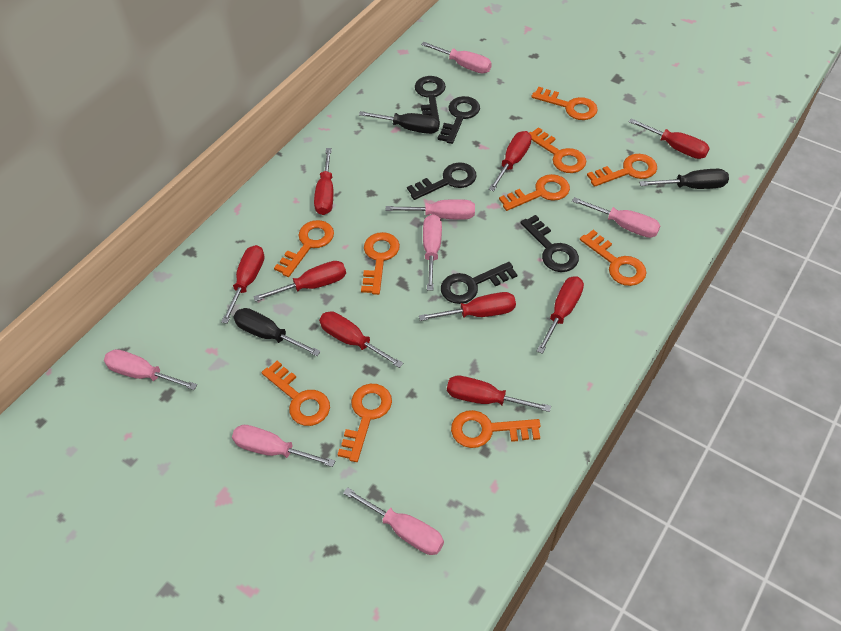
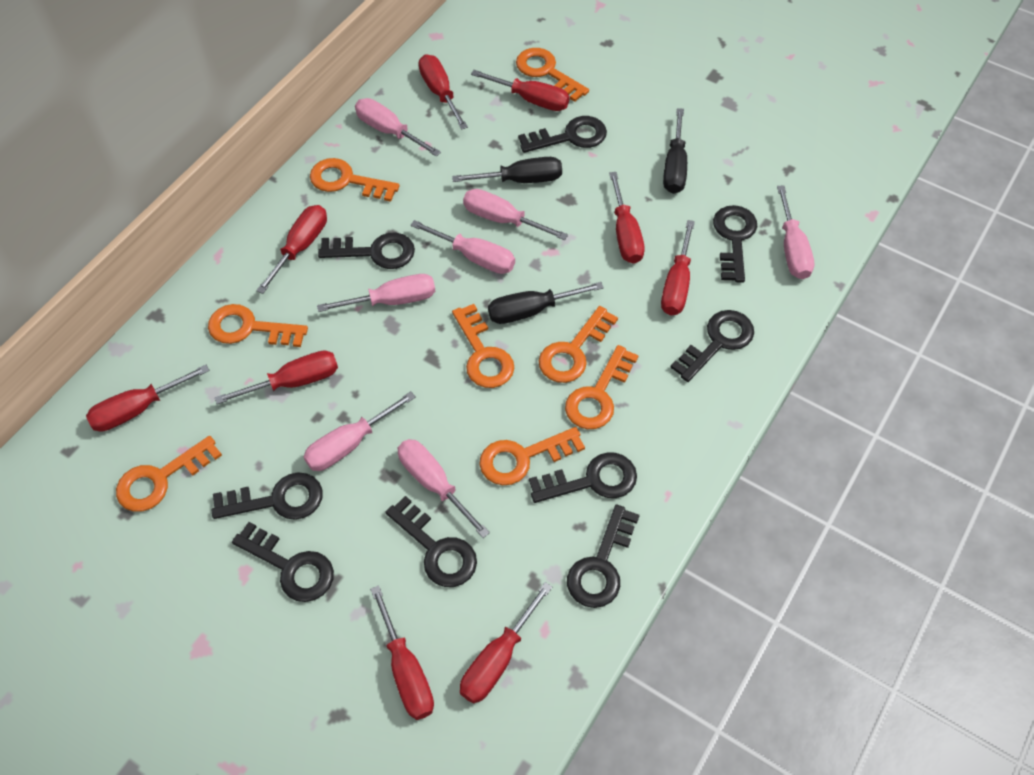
black key: 5 -> 9
orange key: 10 -> 8

